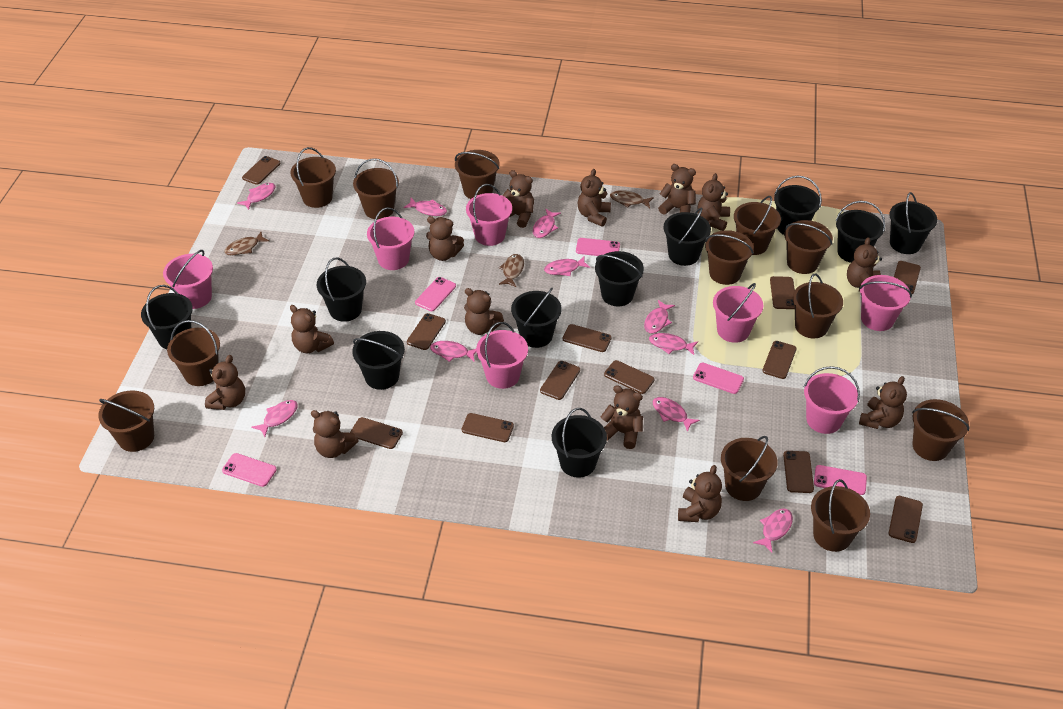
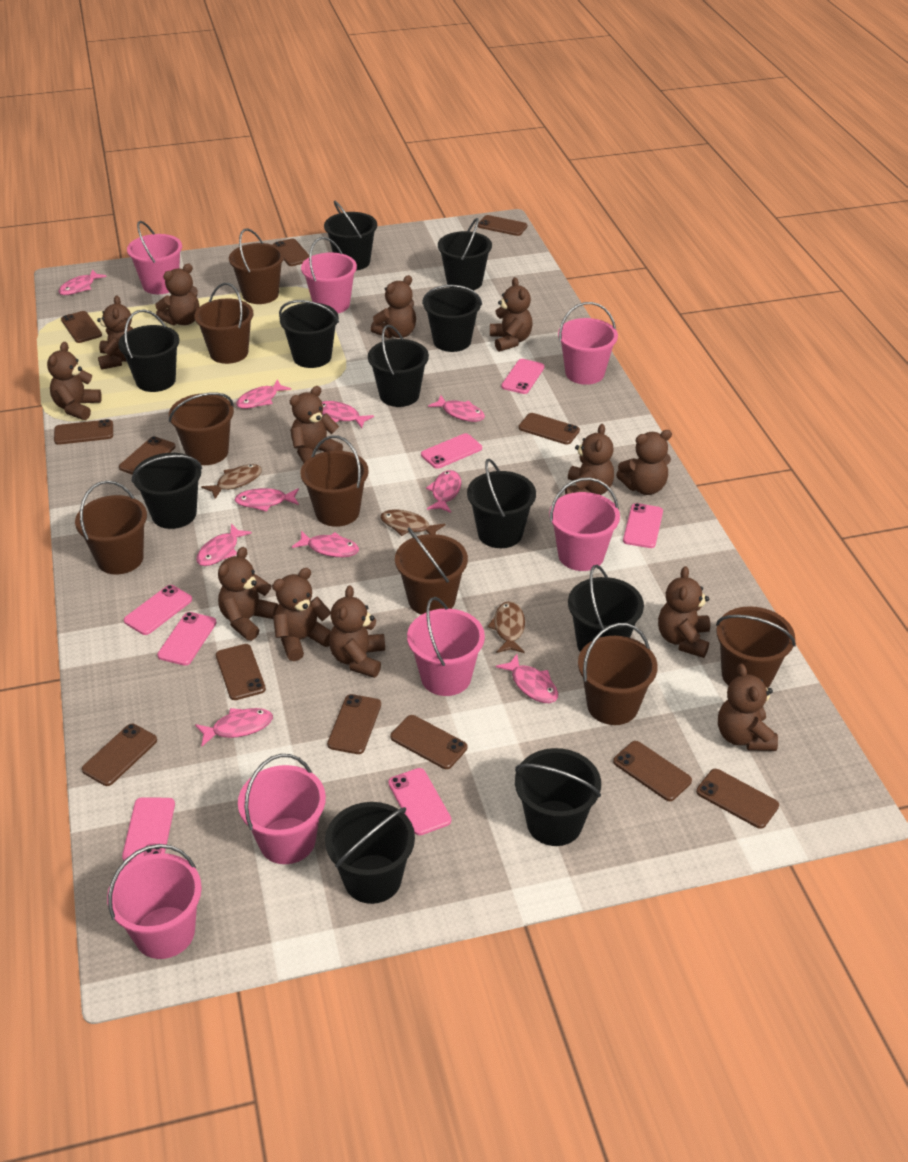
black bucket: 10 -> 11
brown bucket: 12 -> 8
pink phone: 5 -> 7

